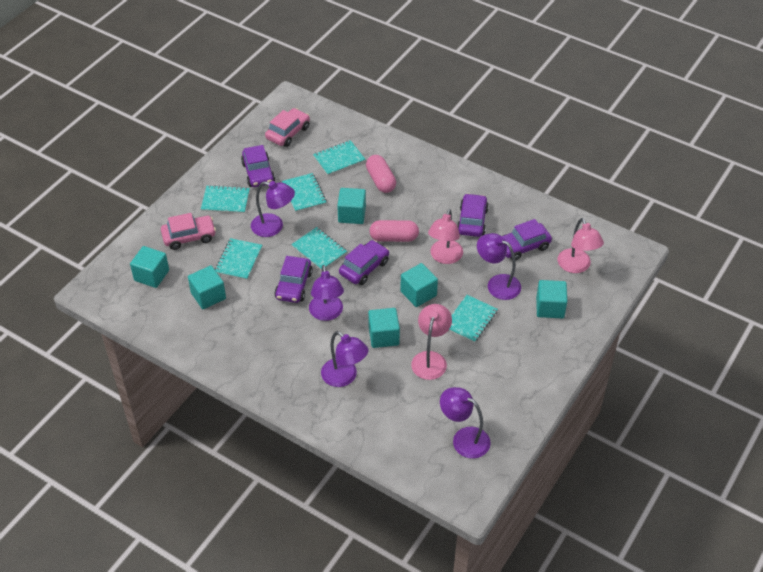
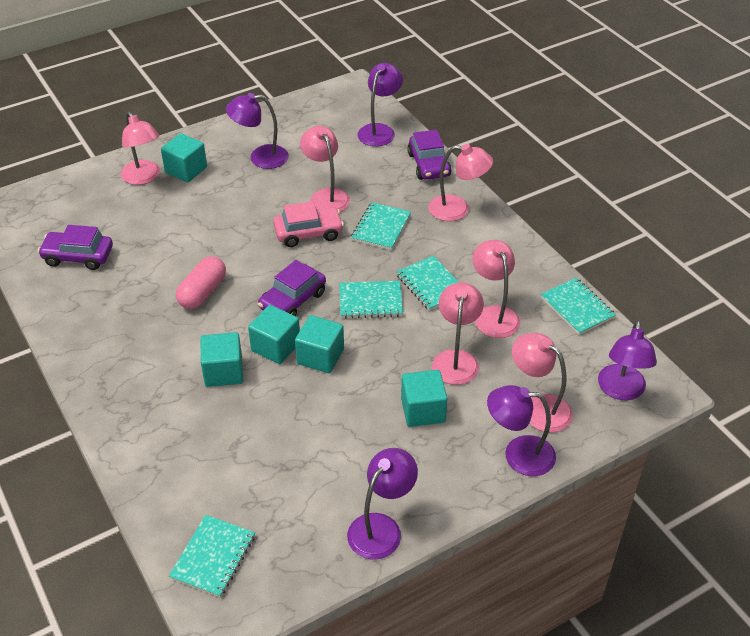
pink capsule: 2 -> 1
pink car: 2 -> 1
pink lamp: 3 -> 6
purple car: 5 -> 3
turquoise cube: 6 -> 5
turquoise notebook: 6 -> 5

